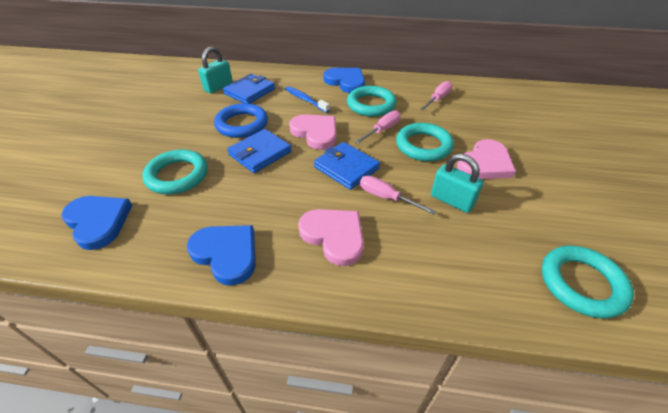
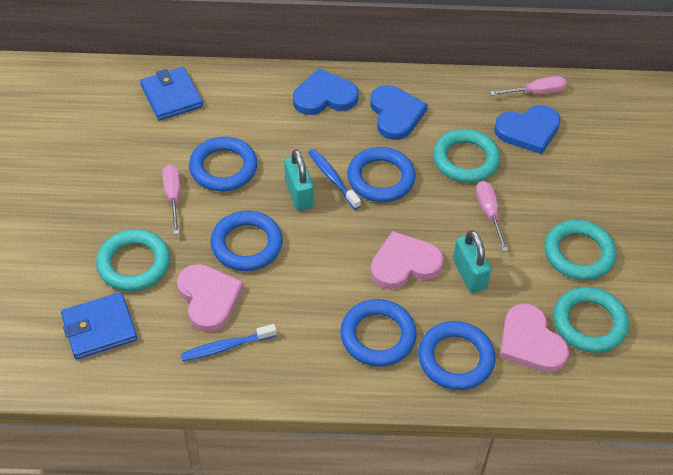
blue ring: 1 -> 5
blue toothbrush: 1 -> 2
blue wallet: 3 -> 2

